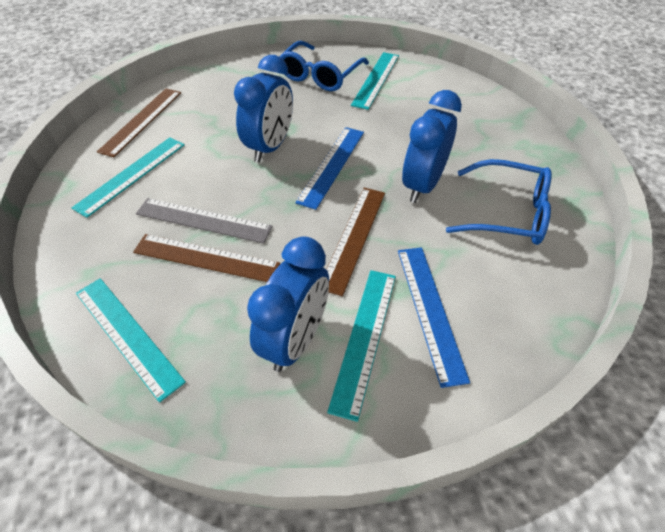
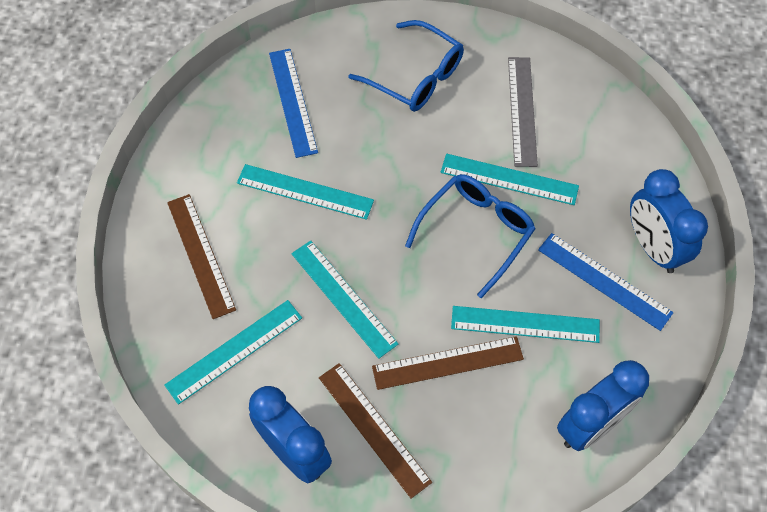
turquoise ruler: 4 -> 5

